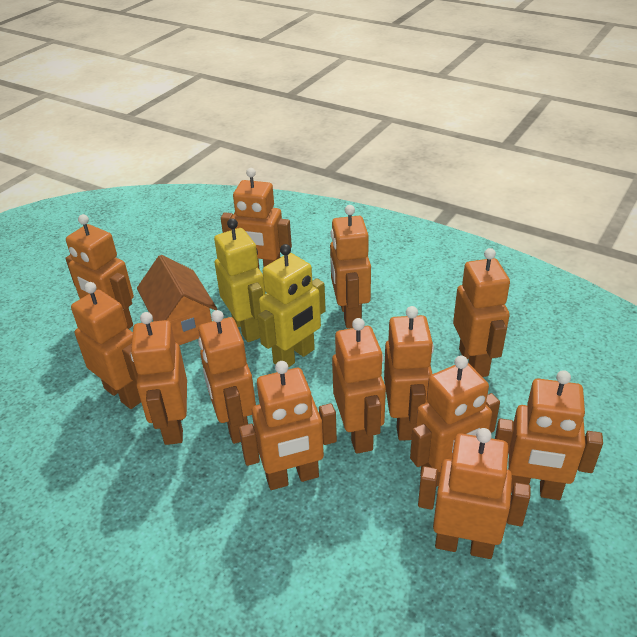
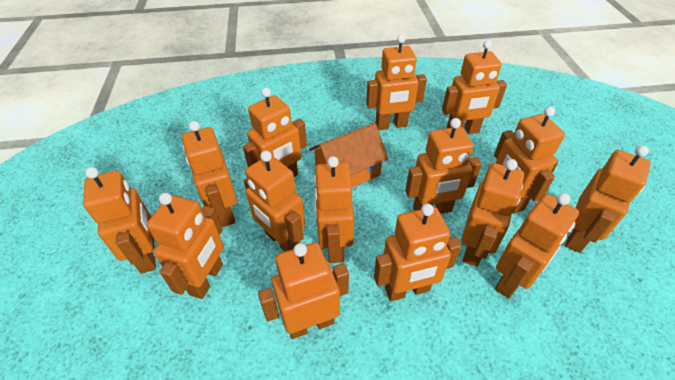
orange robot: 13 -> 15
yellow robot: 2 -> 0

